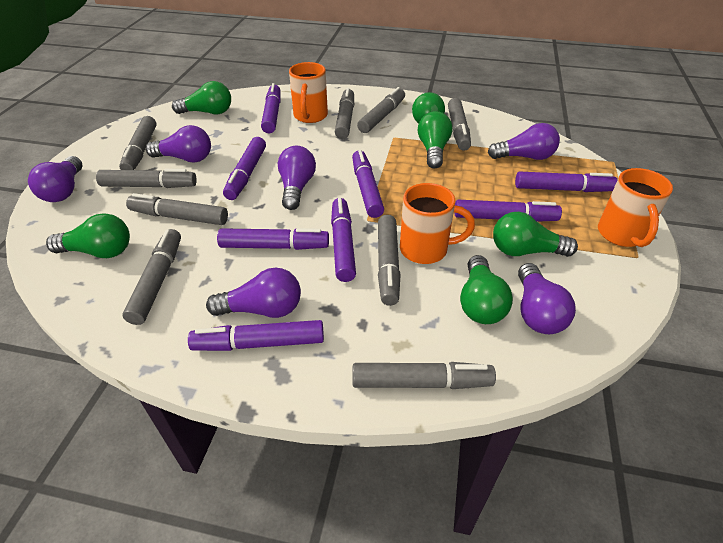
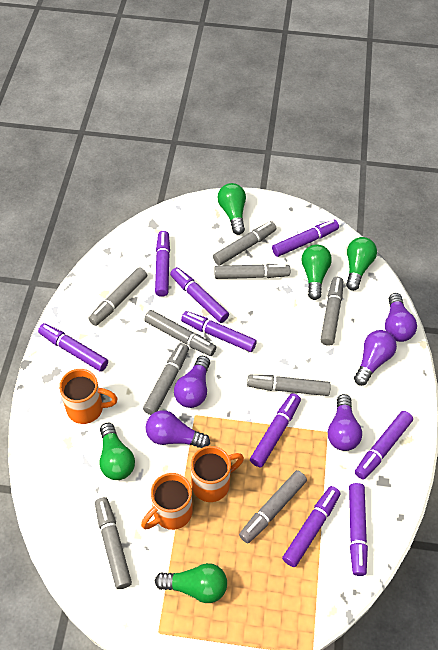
green light bulb: 6 -> 5
purple light bulb: 6 -> 5
purple marker: 8 -> 9

